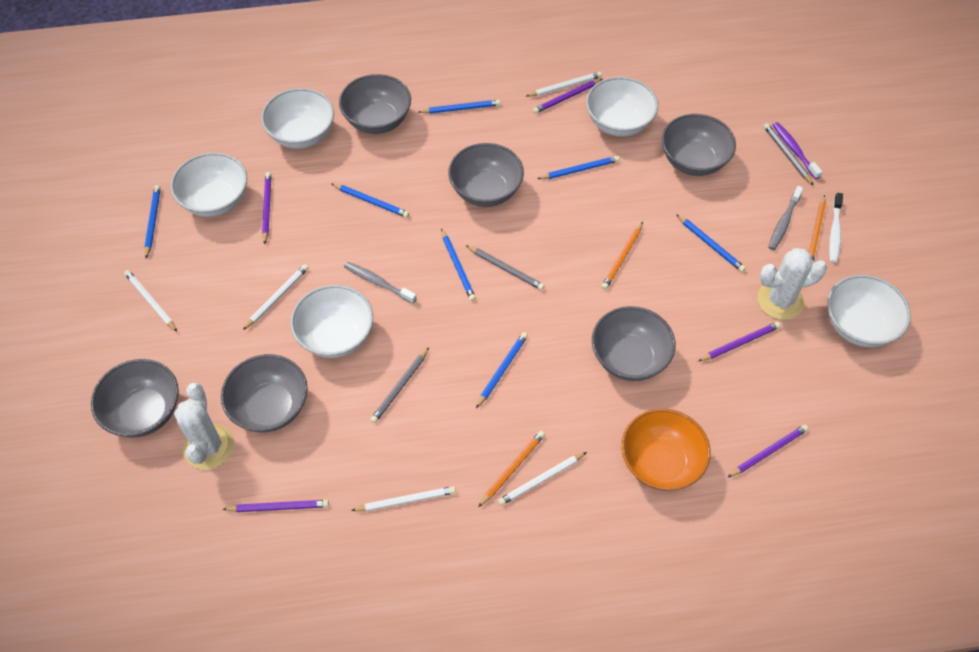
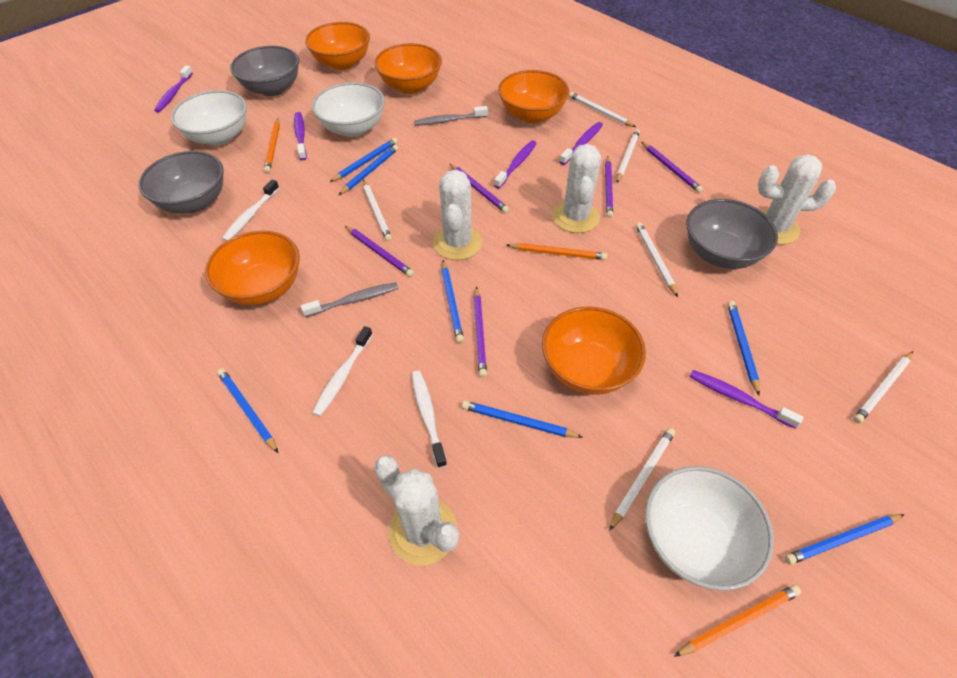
grey bowl: 6 -> 3
grey pencil: 3 -> 0
orange bowl: 1 -> 5
purple toothbrush: 1 -> 5
white bowl: 5 -> 3
white cactus: 2 -> 4
white pencil: 5 -> 6
white toothbrush: 1 -> 3

